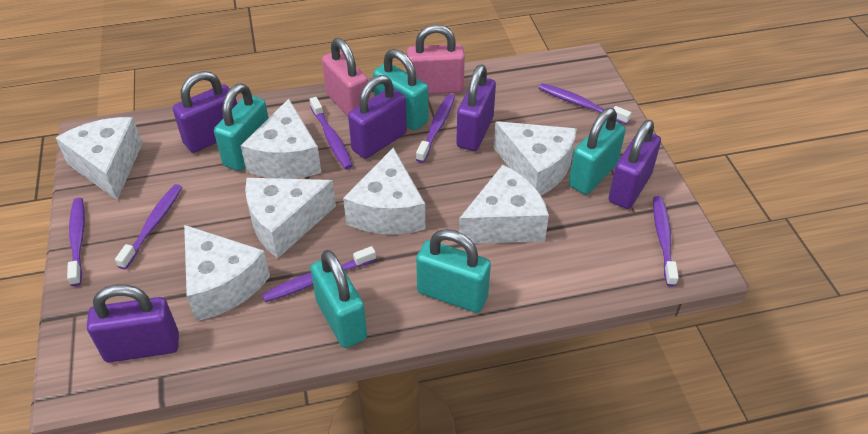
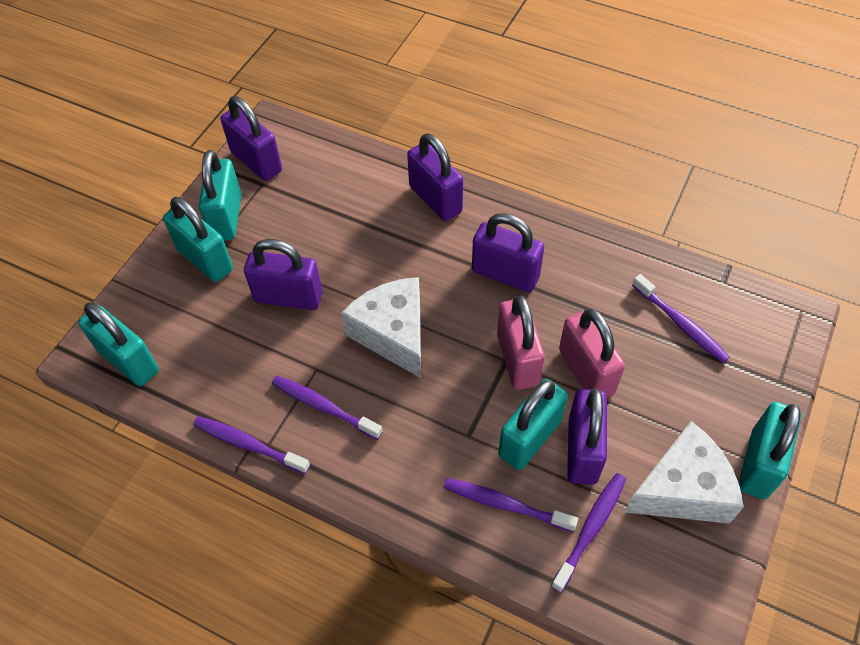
purple toothbrush: 7 -> 5
white cheese: 7 -> 2

